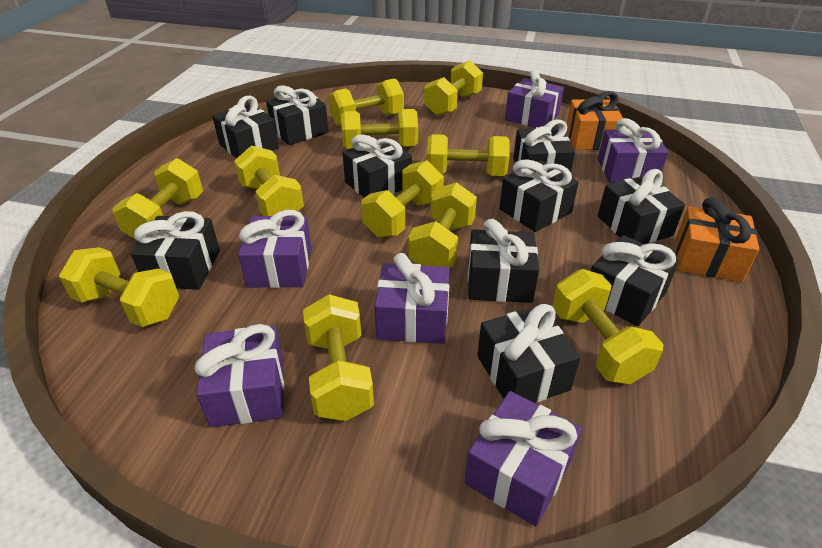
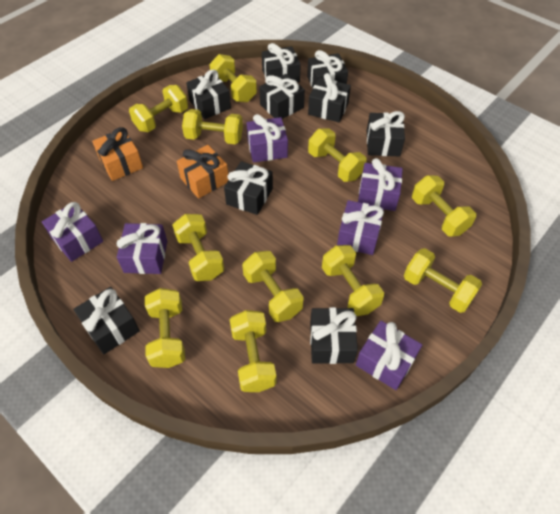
black gift: 10 -> 9

